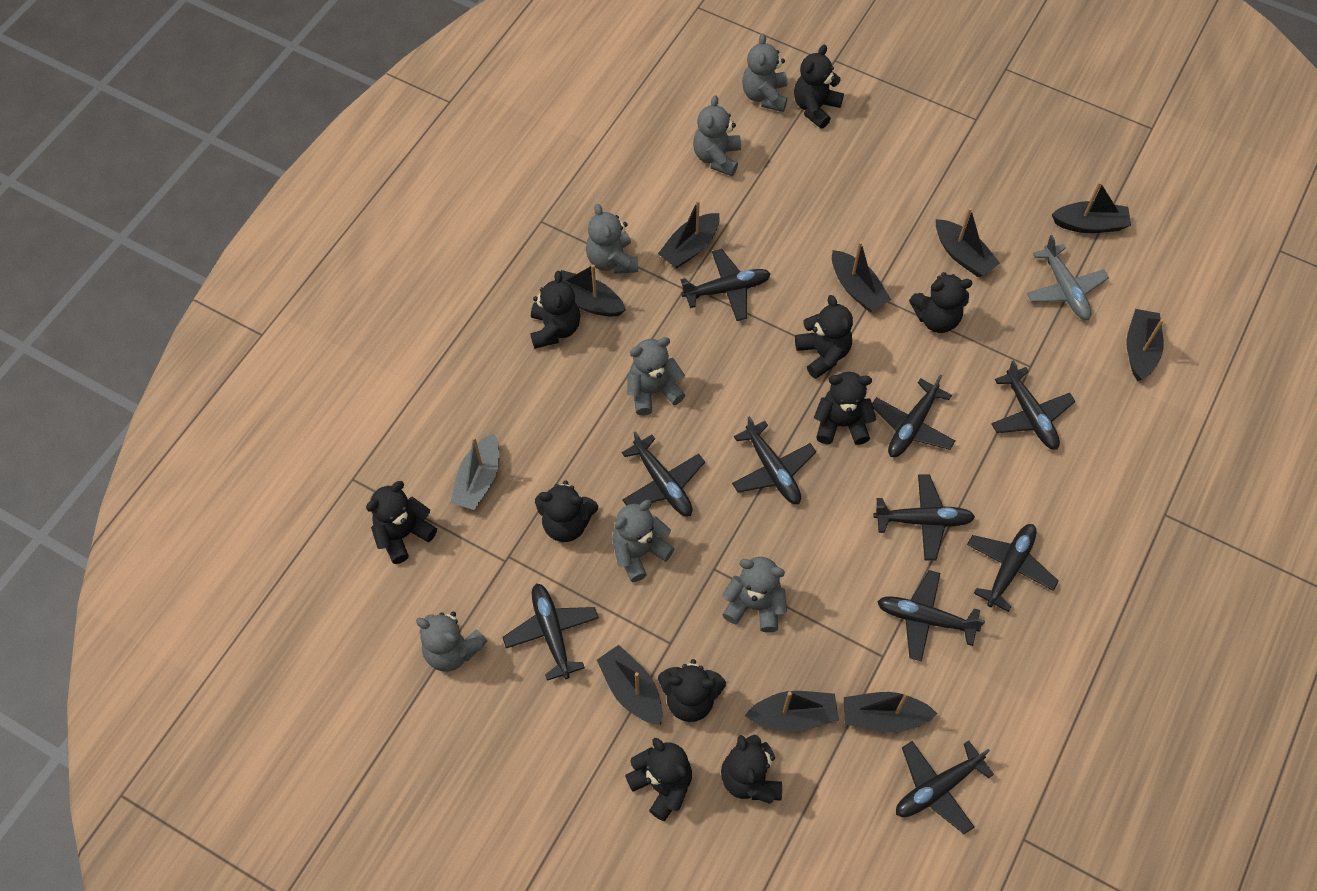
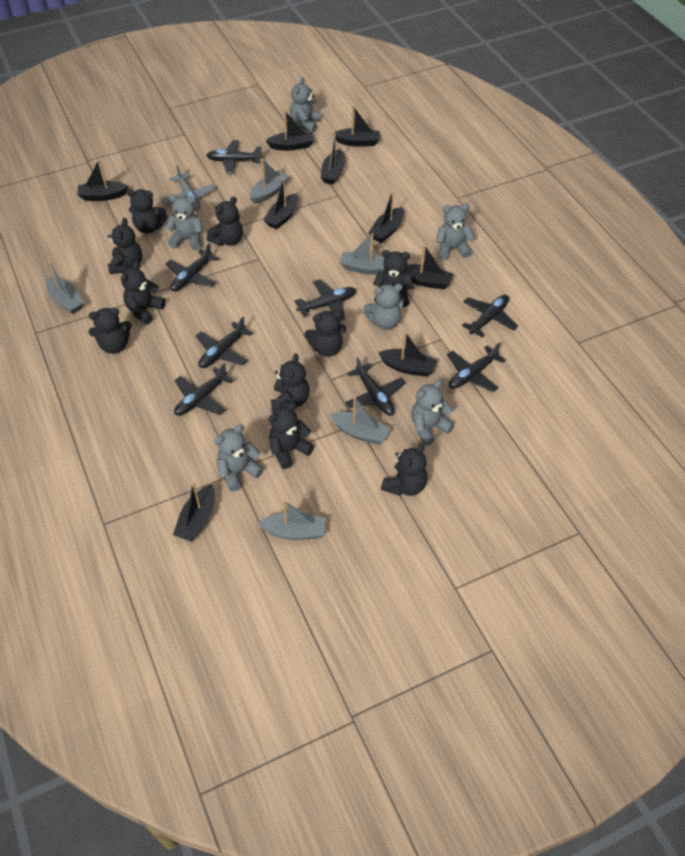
black plane: 10 -> 8
grey boat: 1 -> 5
grey teddy bear: 7 -> 6

